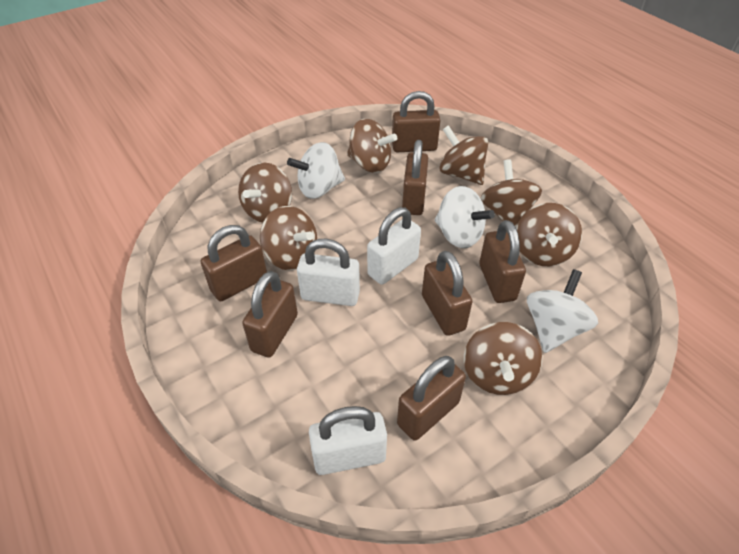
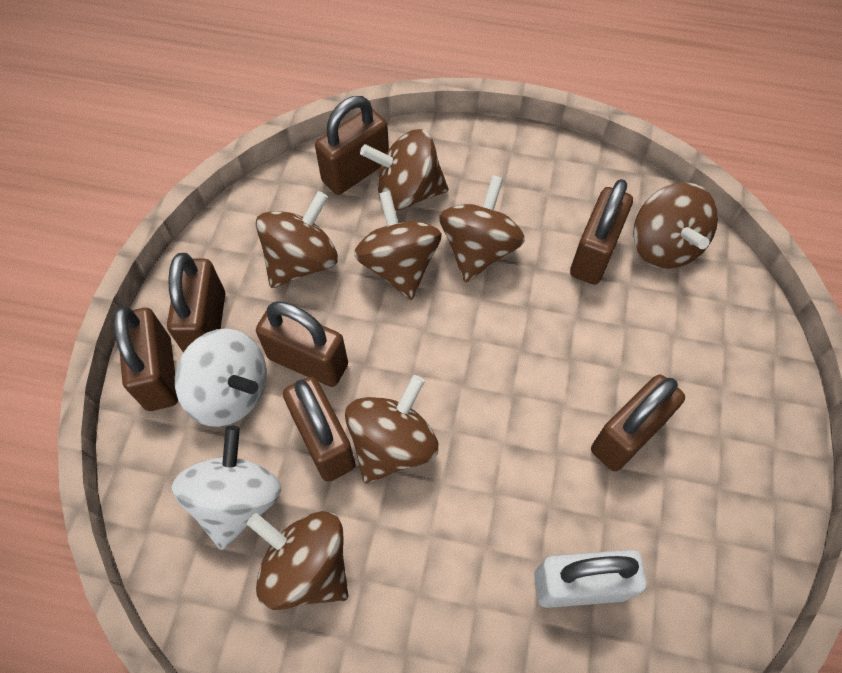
white padlock: 3 -> 1
white spinning top: 3 -> 2

